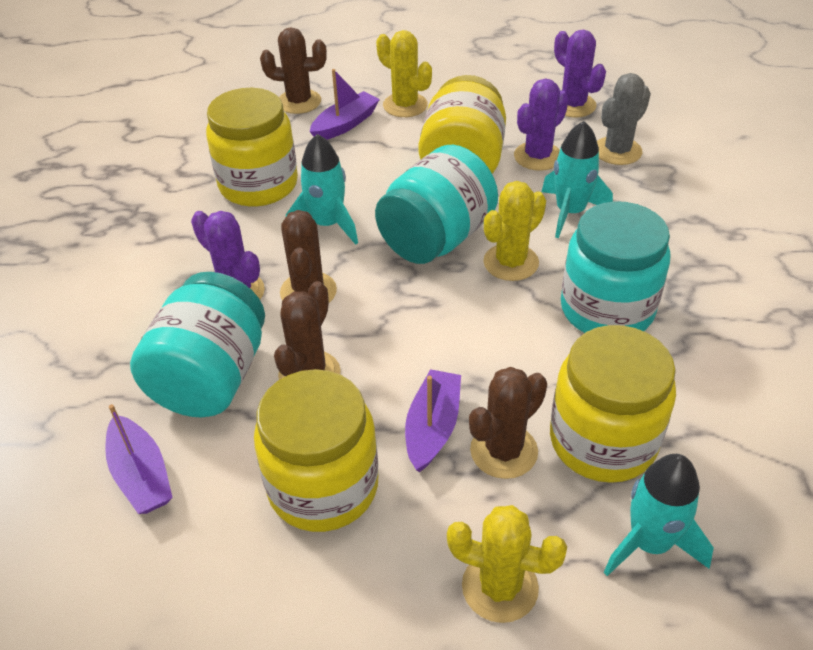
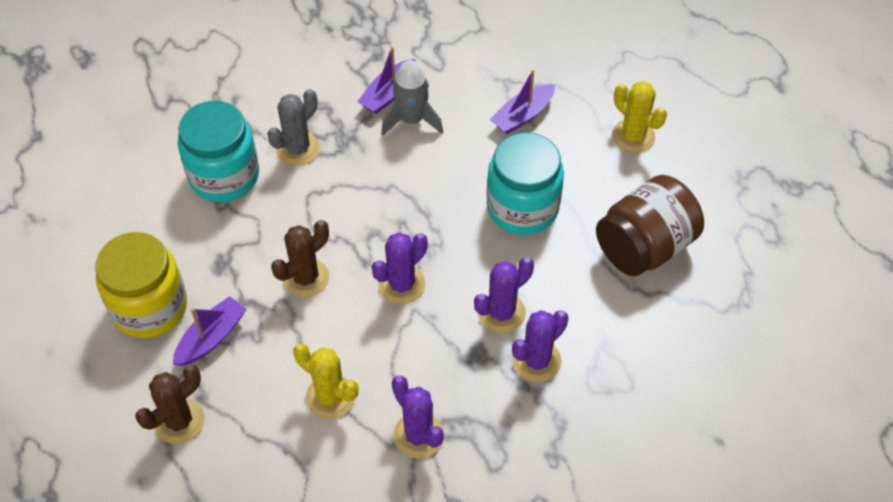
brown cactus: 4 -> 2
brown jar: 0 -> 1
grey rocket: 0 -> 1
purple cactus: 3 -> 4
turquoise jar: 3 -> 2
turquoise rocket: 3 -> 0
yellow cactus: 3 -> 2
yellow jar: 4 -> 1

